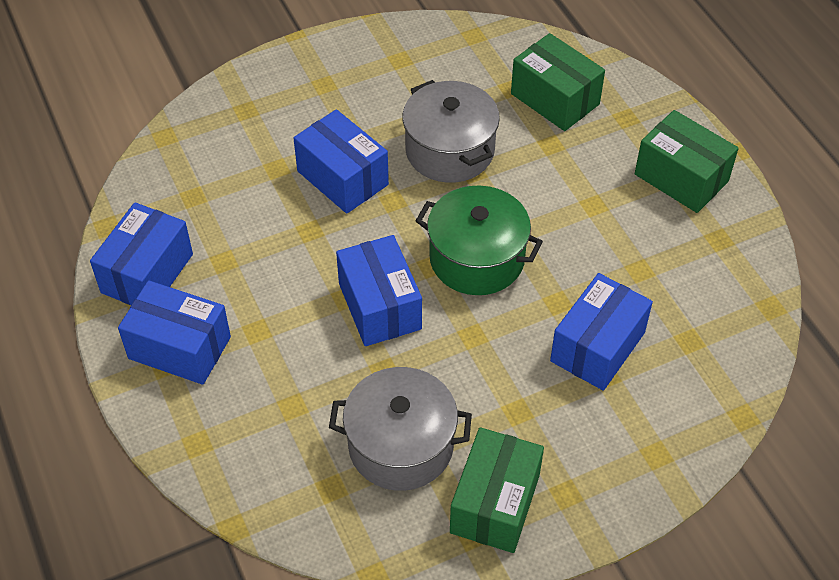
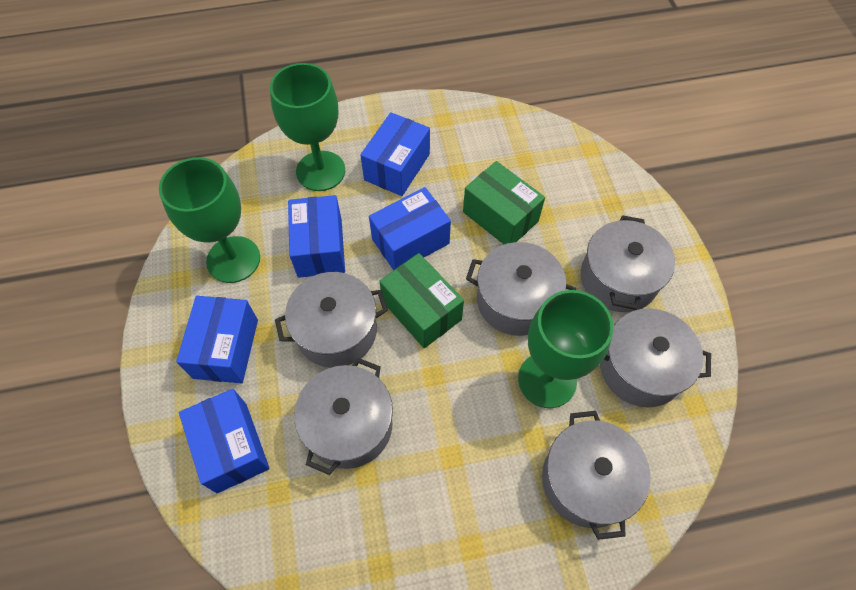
green box: 3 -> 2
green goblet: 0 -> 3
green pot: 1 -> 0
grey pot: 2 -> 6

